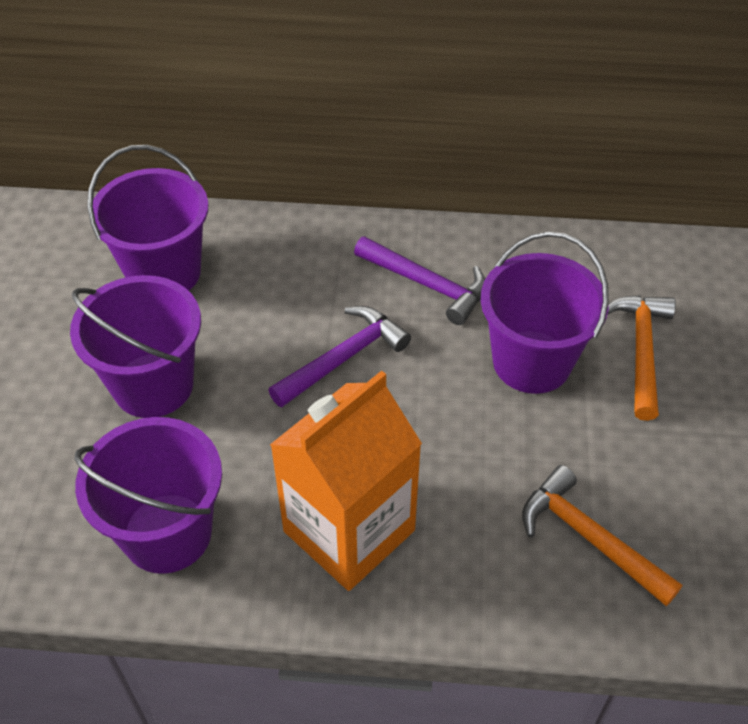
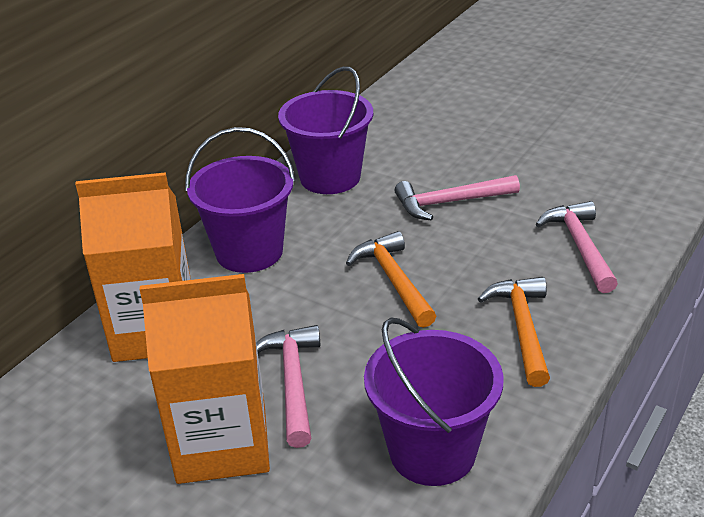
orange carton: 1 -> 2
pink hammer: 0 -> 3
purple bucket: 4 -> 3
purple hammer: 2 -> 0

